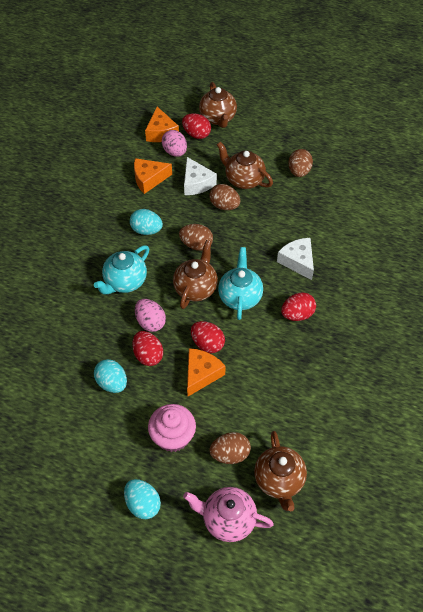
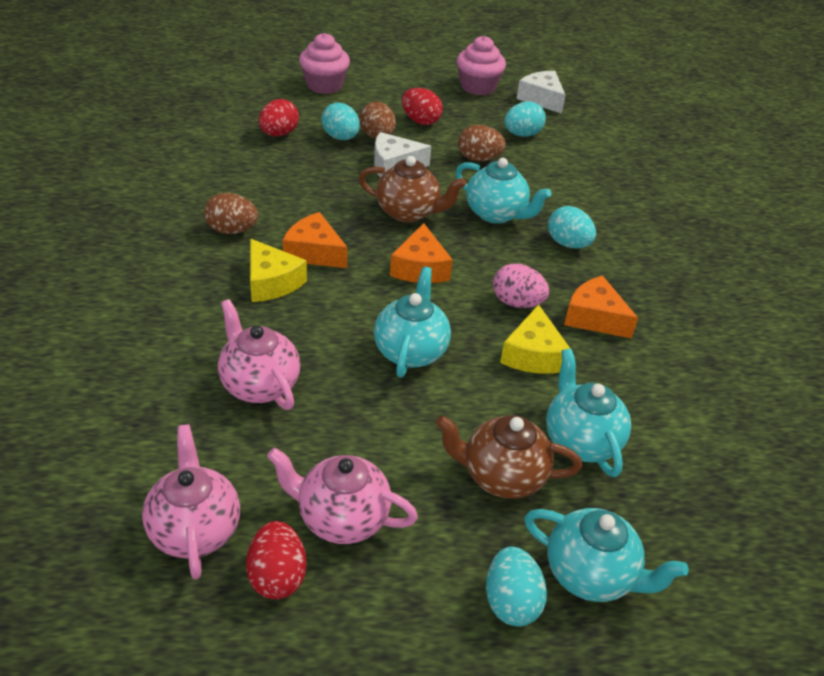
brown egg: 4 -> 3
brown teapot: 4 -> 2
pink cupcake: 1 -> 2
pink egg: 2 -> 1
pink teapot: 1 -> 3
red egg: 4 -> 3
turquoise egg: 3 -> 4
turquoise teapot: 2 -> 4
yellow cheese: 0 -> 2

